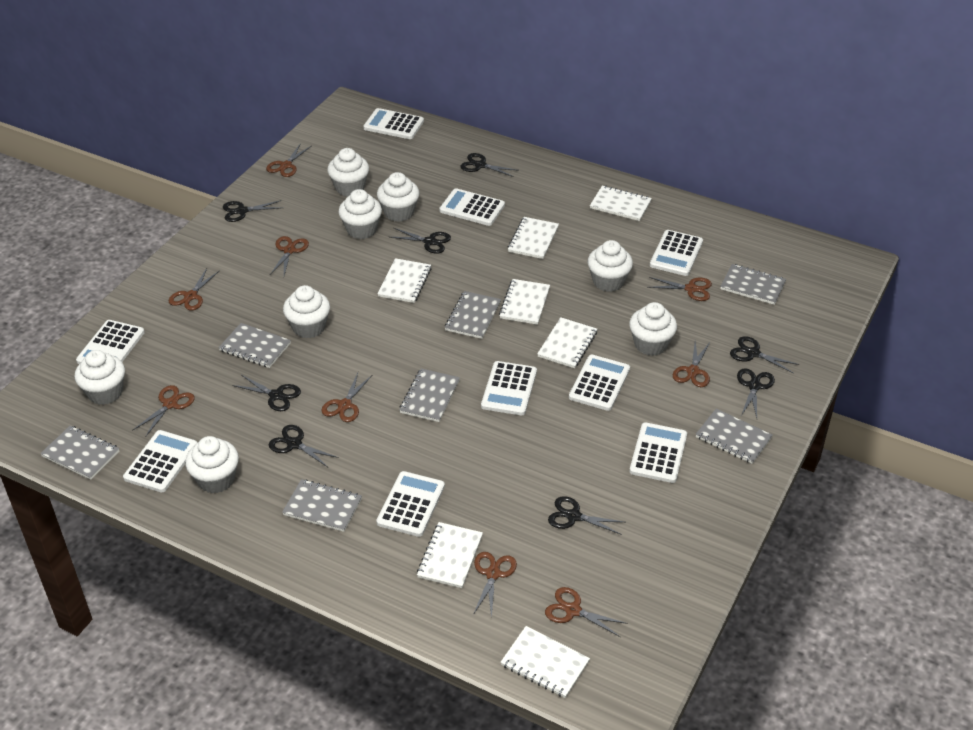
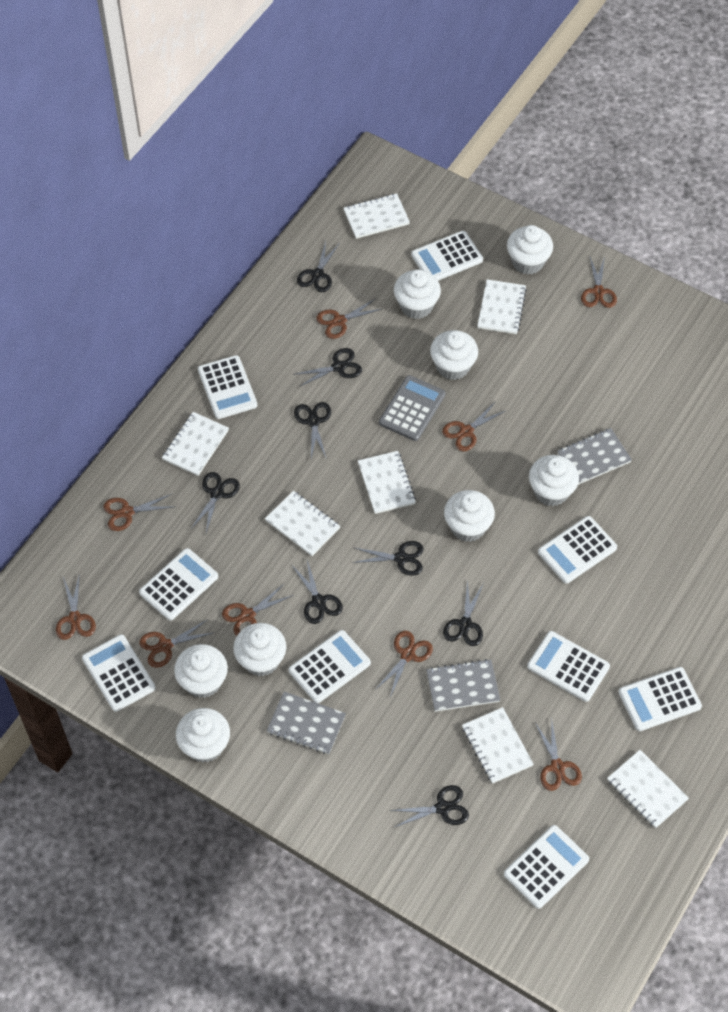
grey calculator: 0 -> 1
grey notebook: 7 -> 3

